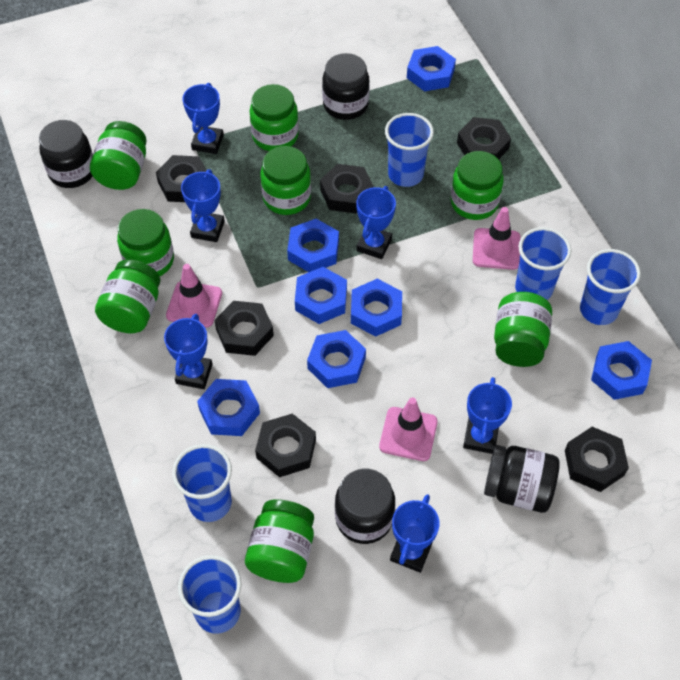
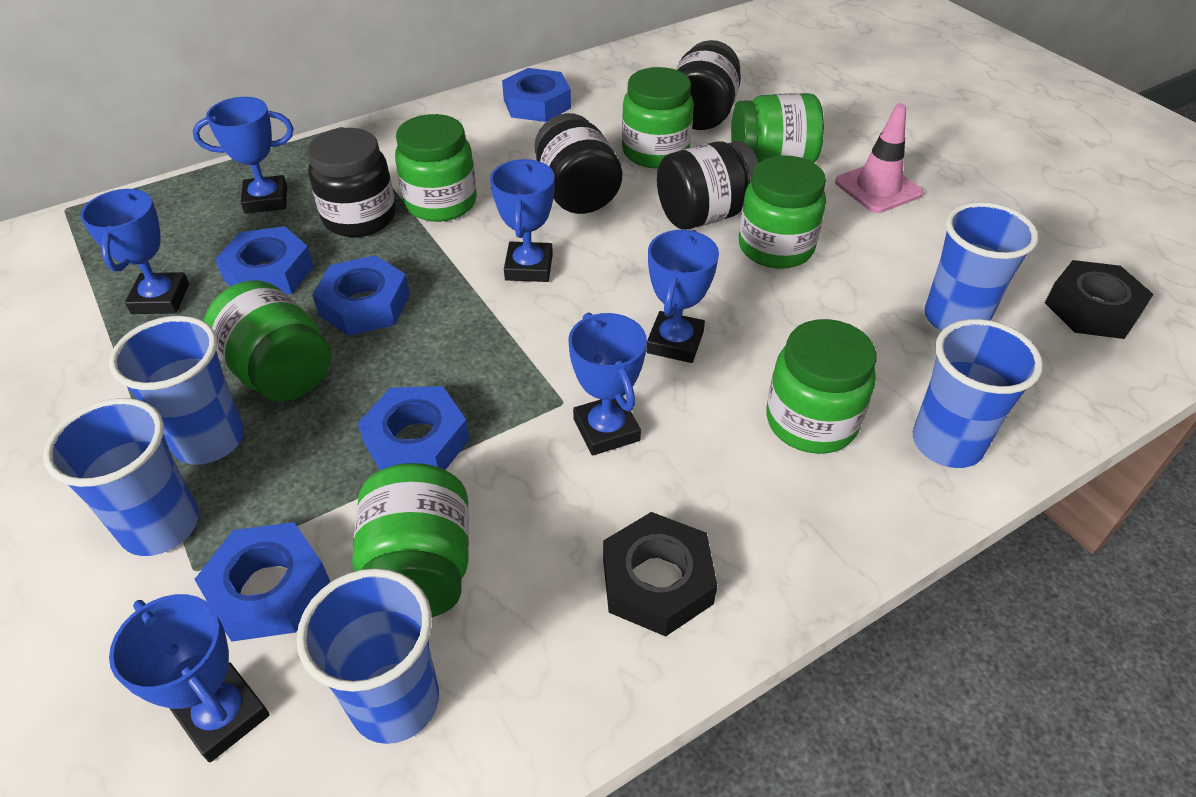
black nut: 6 -> 2
blue nut: 7 -> 5
green jar: 8 -> 7
pink traffic cone: 3 -> 1

